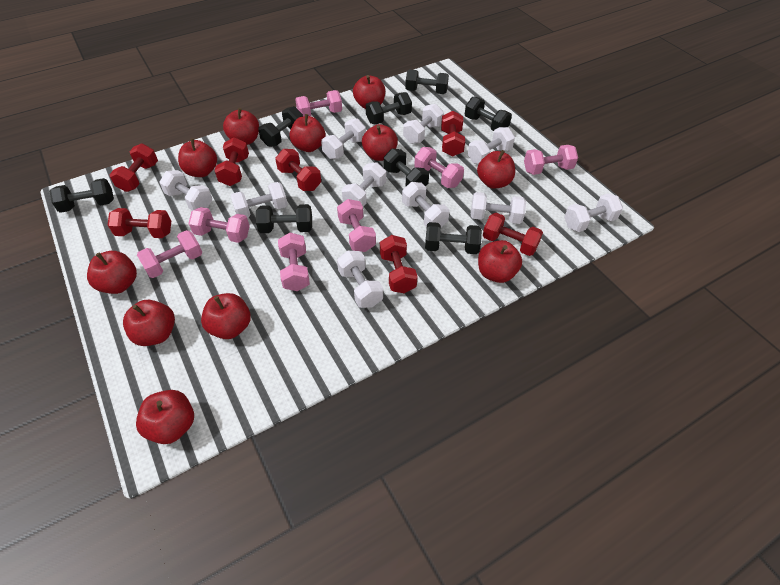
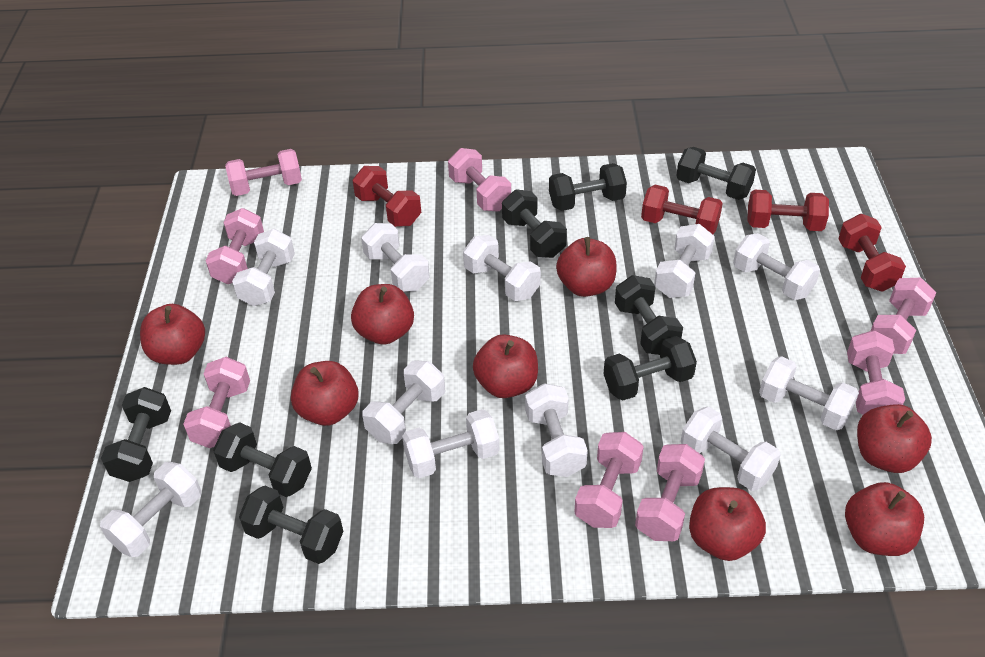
pink dumbbell: 7 -> 8
red apple: 11 -> 8
red dumbbell: 7 -> 4
white dumbbell: 10 -> 11

